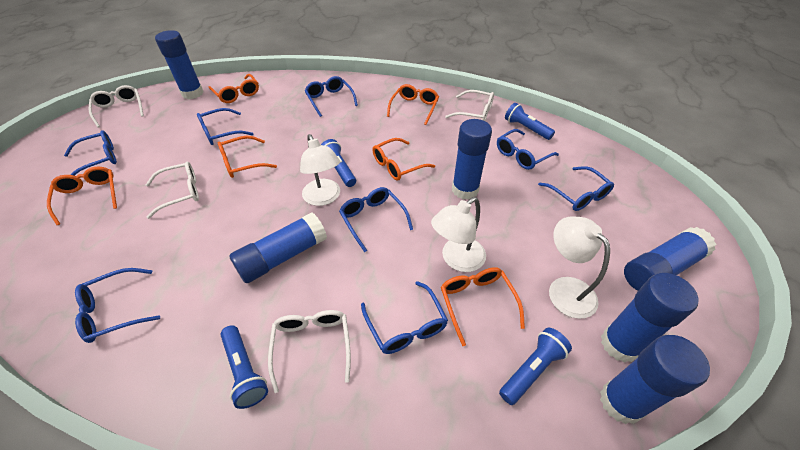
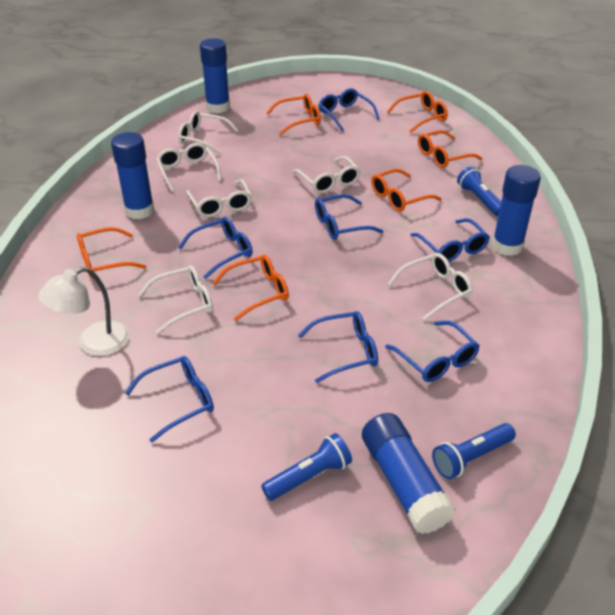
blue flashlight: 4 -> 3
blue glasses: 8 -> 7
blue glue stick: 6 -> 4
white glasses: 4 -> 6
white lamp: 3 -> 1

